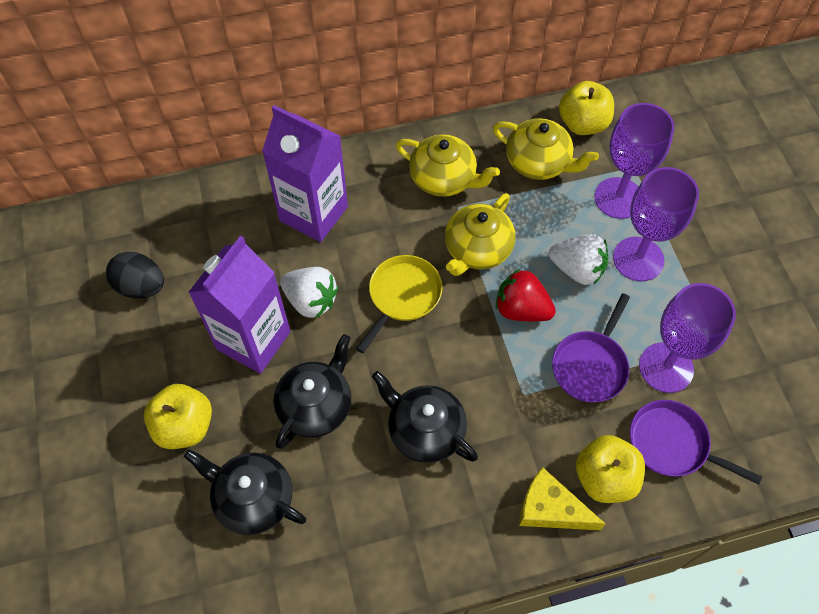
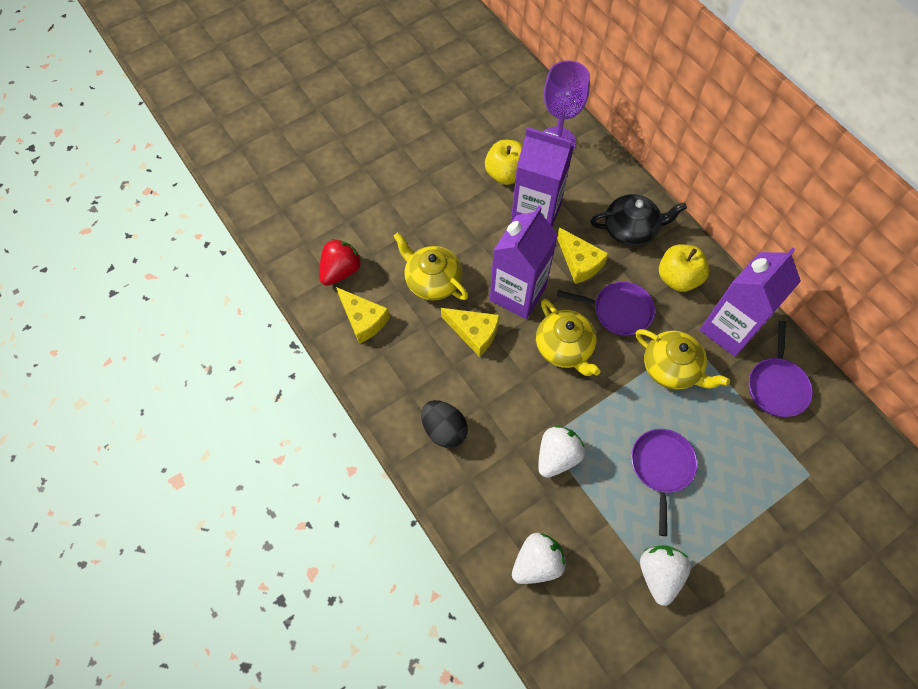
black teapot: 3 -> 1
purple carton: 2 -> 3
purple goblet: 3 -> 1
purple pan: 2 -> 3
white strawberry: 2 -> 3
yellow apple: 3 -> 2
yellow cheese: 1 -> 3
yellow pan: 1 -> 0

